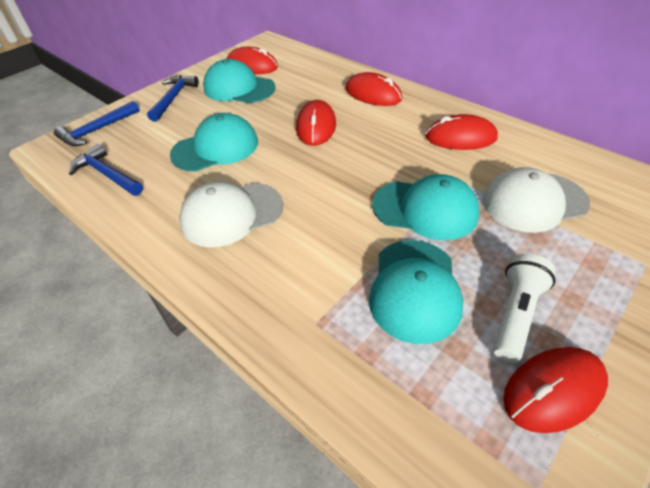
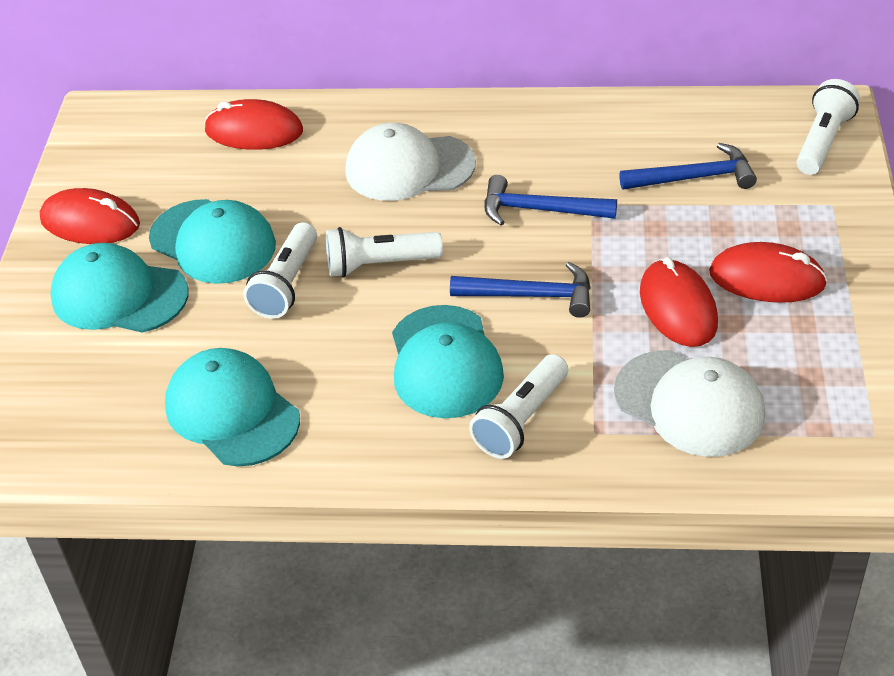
red mouse: 5 -> 4
white flashlight: 1 -> 4

